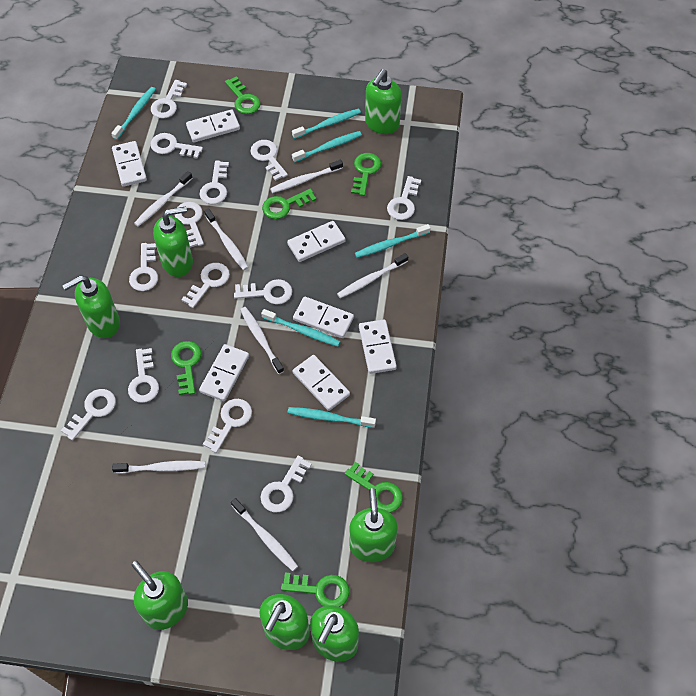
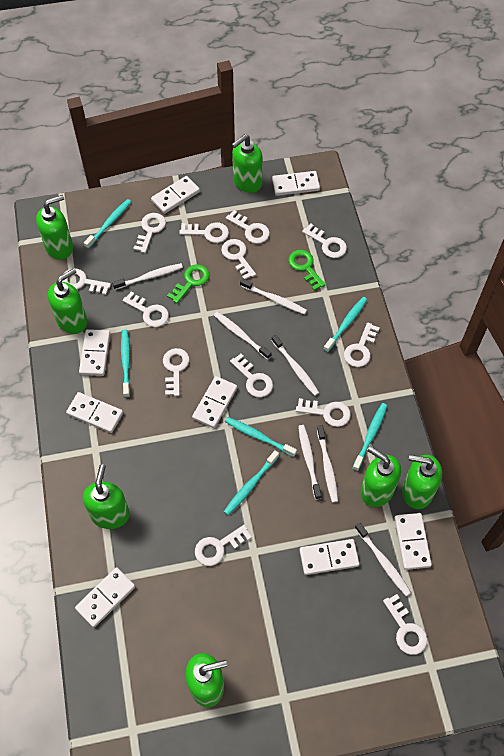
green key: 6 -> 2
white domino: 7 -> 8

